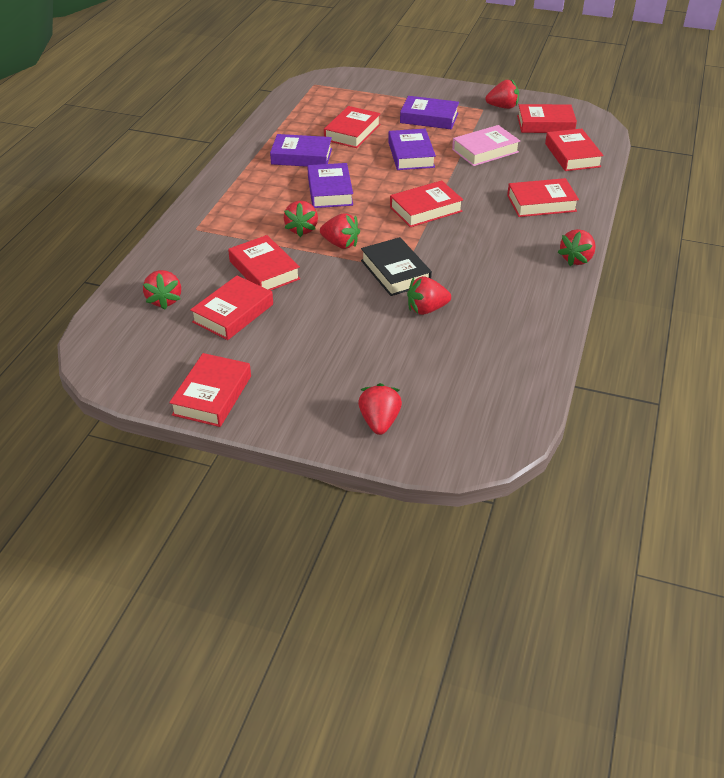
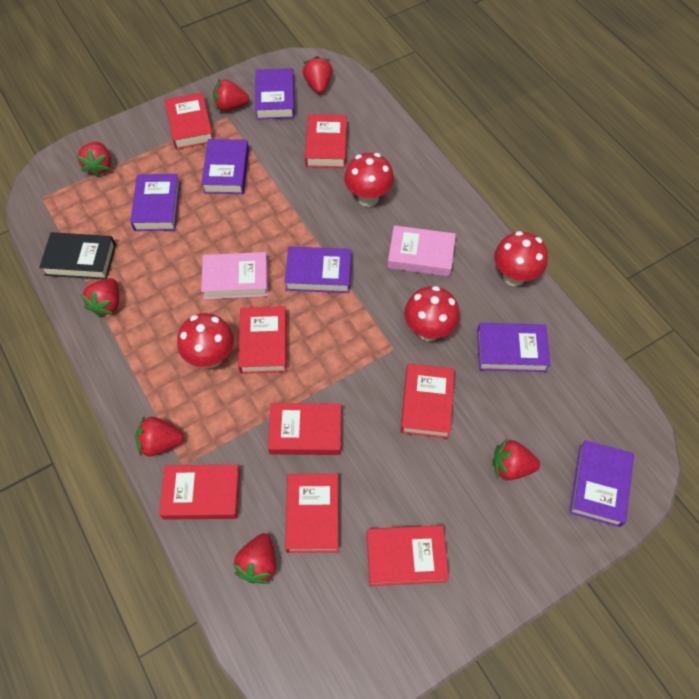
pink book: 1 -> 2
purple book: 4 -> 6
red mushroom: 0 -> 4

